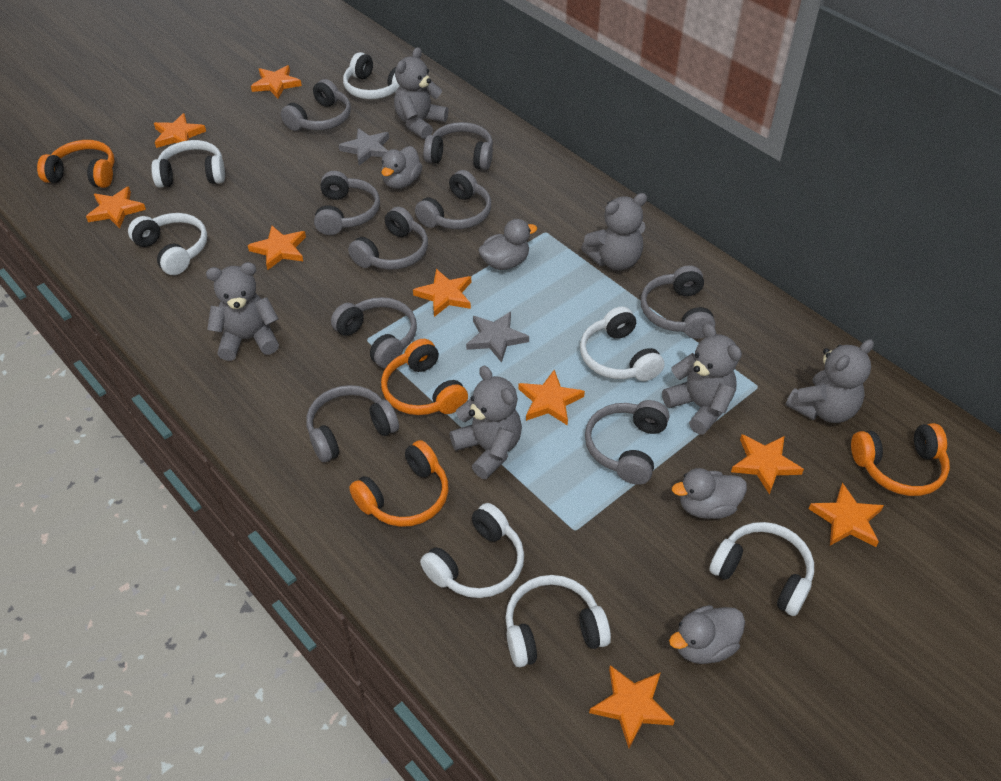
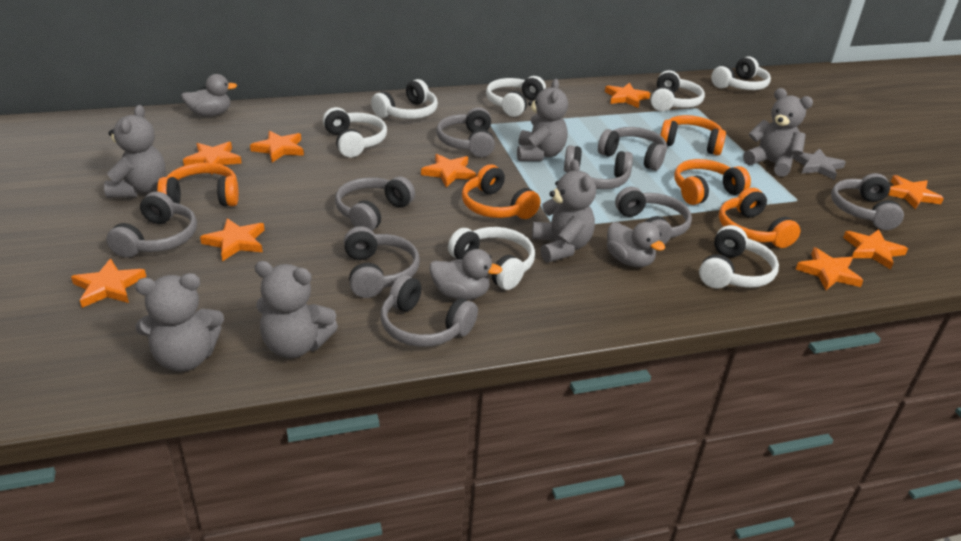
grey duck: 4 -> 3
grey star: 2 -> 1
orange headphones: 4 -> 5

